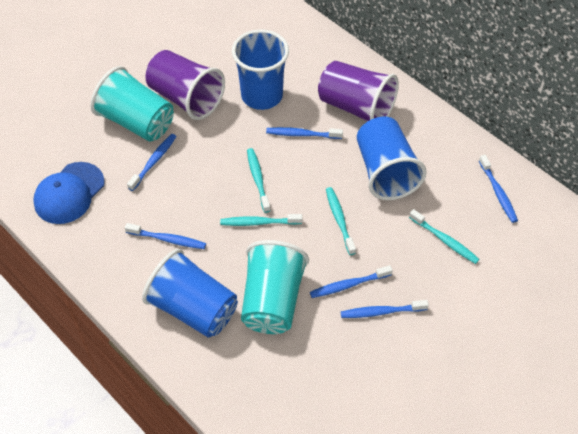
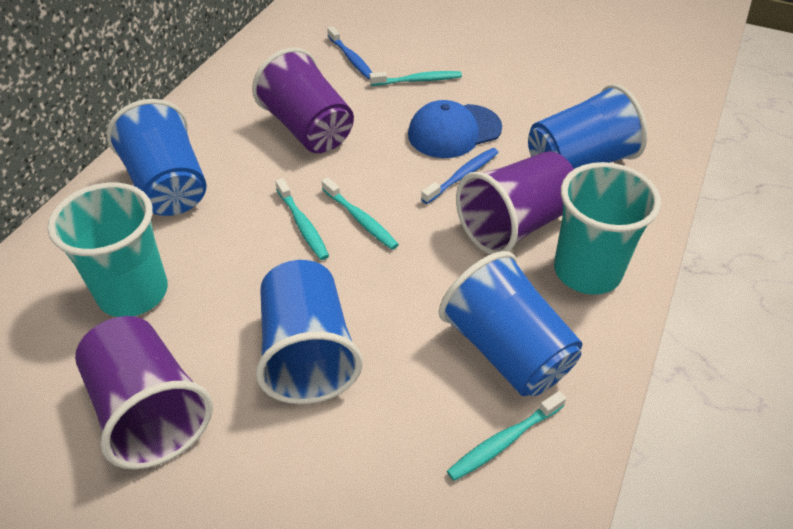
blue cup: 3 -> 4
blue toothbrush: 6 -> 2
purple cup: 2 -> 3

